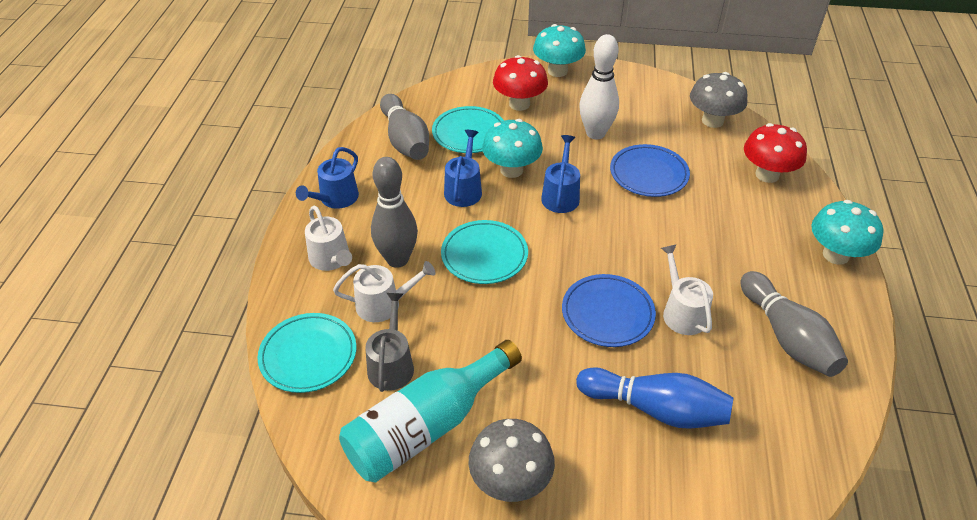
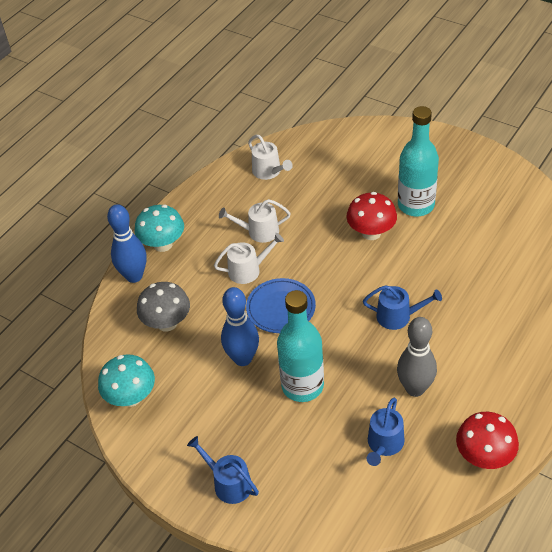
blue bowling pin: 1 -> 2
blue plate: 2 -> 1
grey bowling pin: 3 -> 1
grey mushroom: 2 -> 1
grey watering can: 1 -> 0
turquoise bottle: 1 -> 2
turquoise mushroom: 3 -> 2
turquoise plate: 3 -> 0
white bowling pin: 1 -> 0

